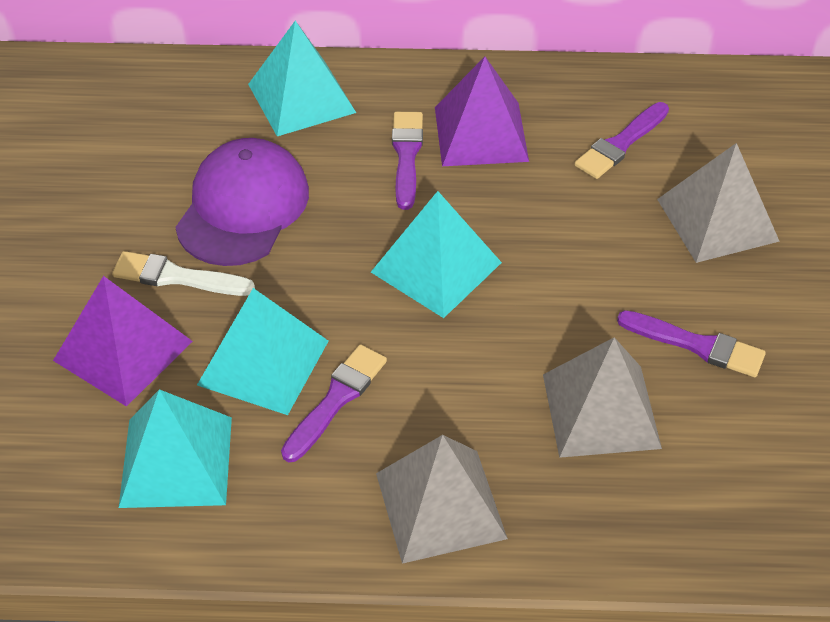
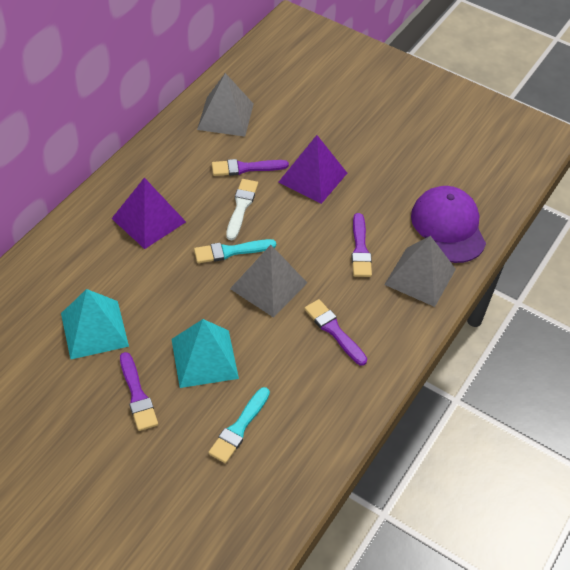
turquoise brush: 0 -> 2
turquoise pyramid: 4 -> 2

